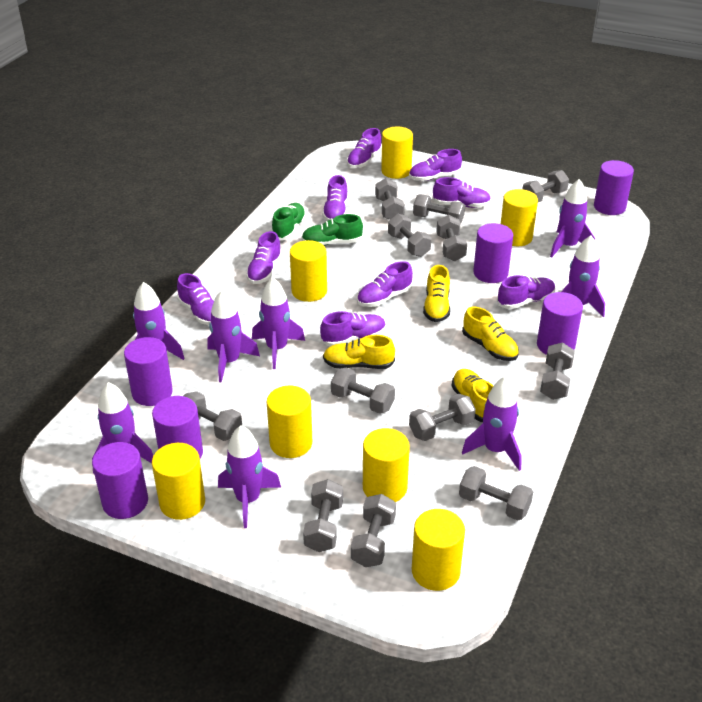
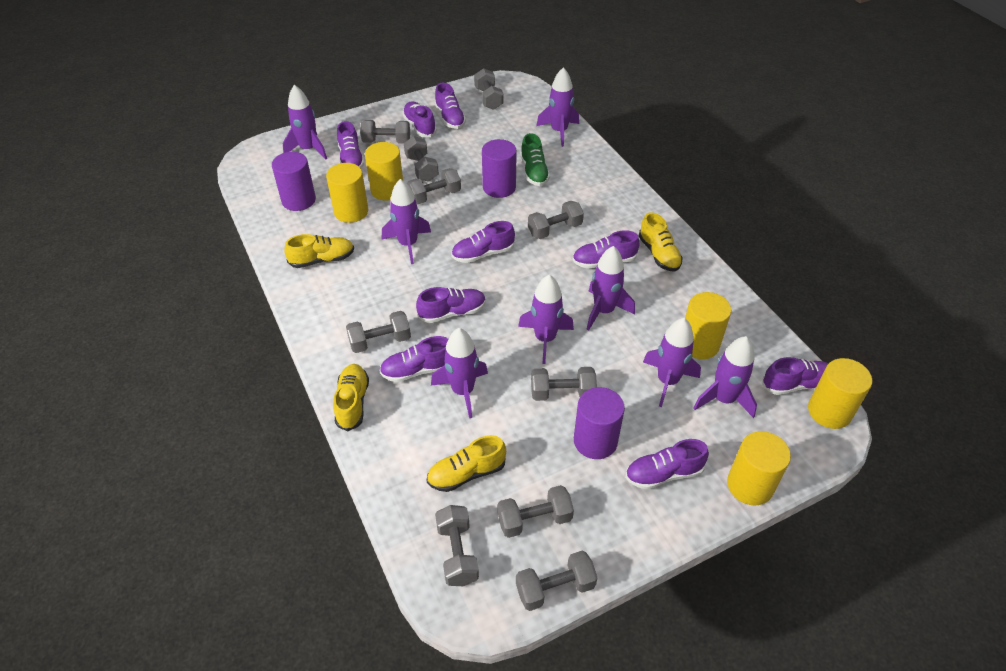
green shoe: 2 -> 1
grey dumbbell: 12 -> 10
purple cylinder: 6 -> 3
yellow cylinder: 7 -> 5

